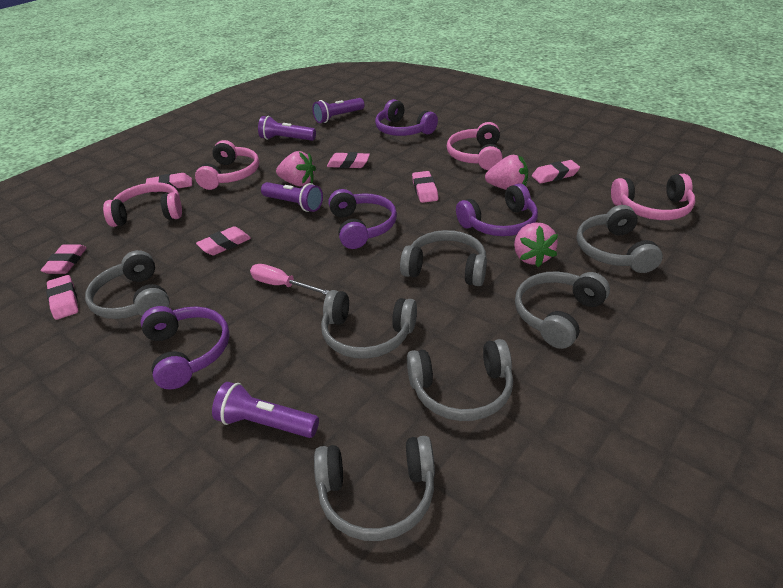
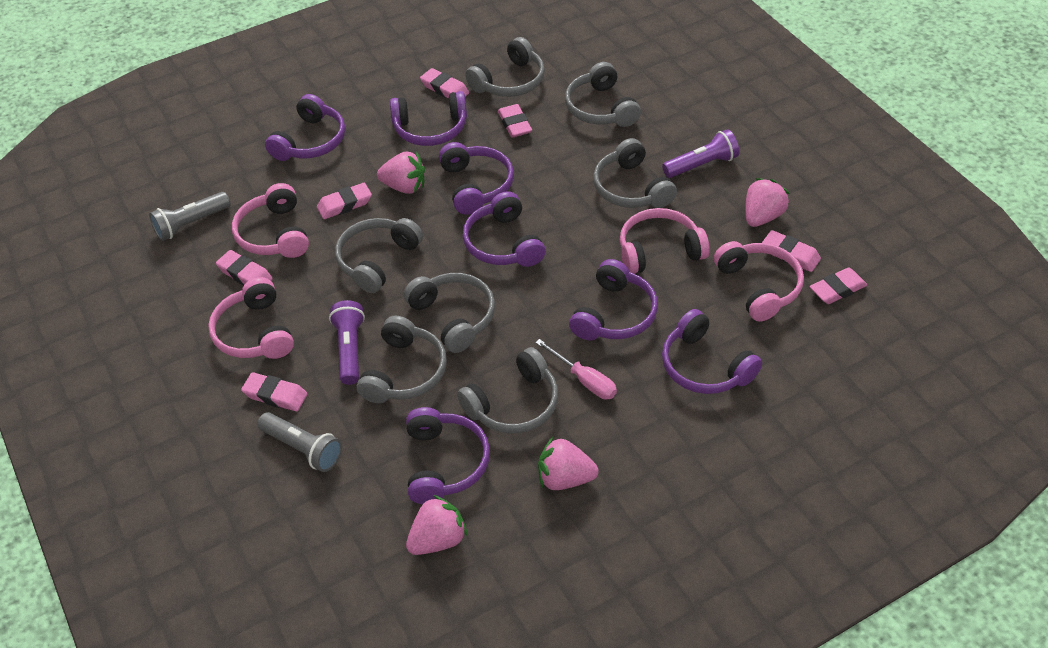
grey flashlight: 0 -> 2
pink strawberry: 3 -> 4
purple flashlight: 4 -> 2
purple headphones: 4 -> 7

